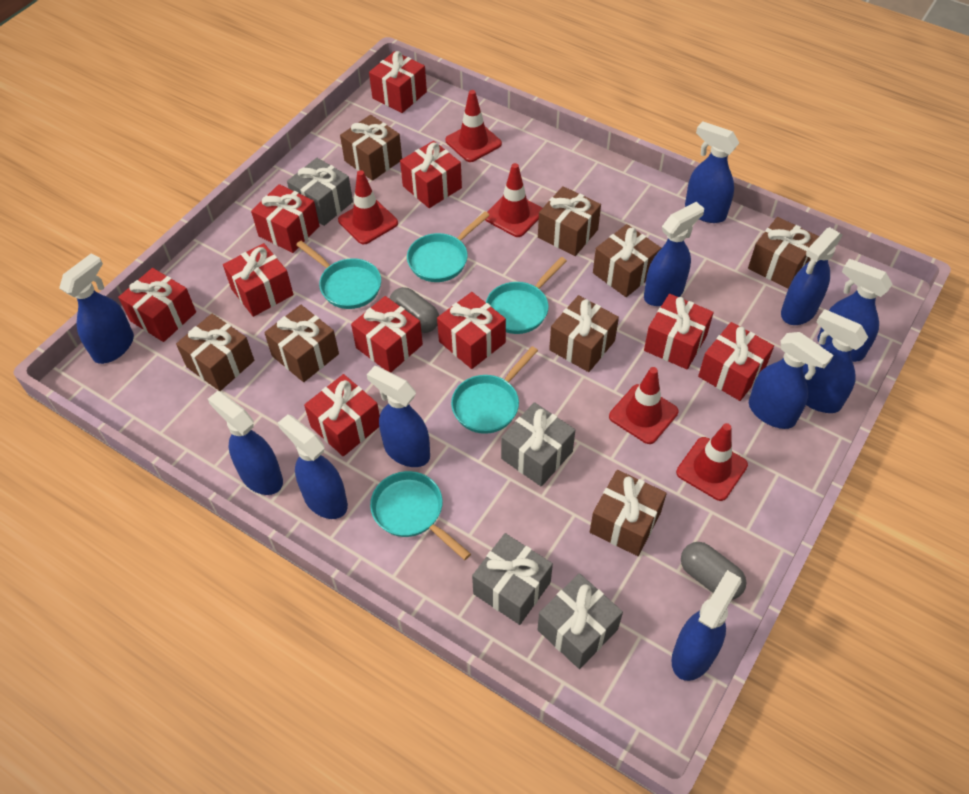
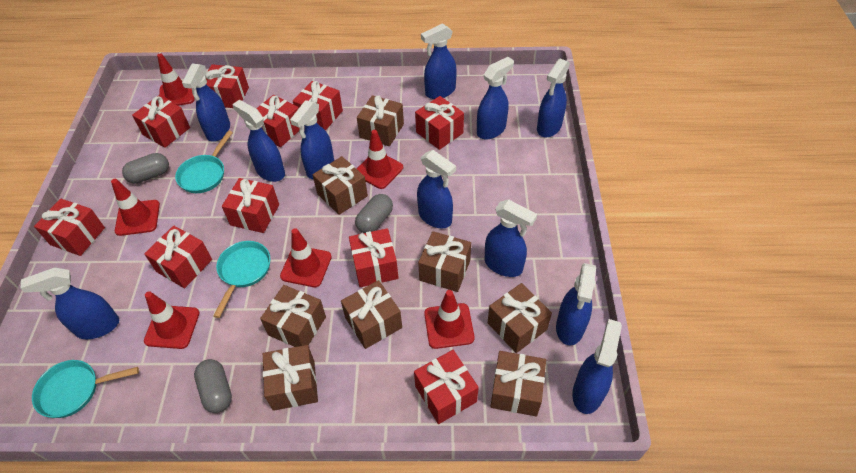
grey capsule: 2 -> 3
grey gift: 4 -> 0
red traffic cone: 5 -> 6
turquoise pan: 5 -> 3

